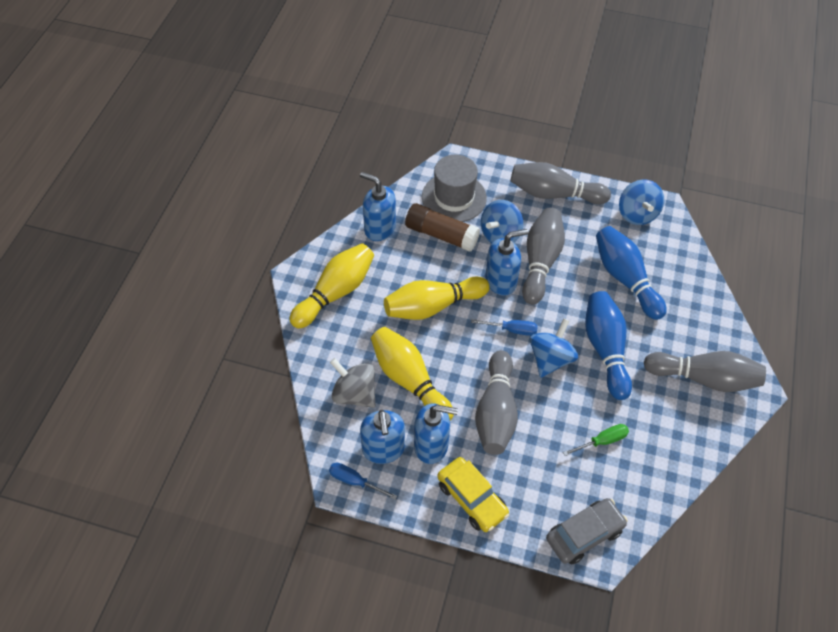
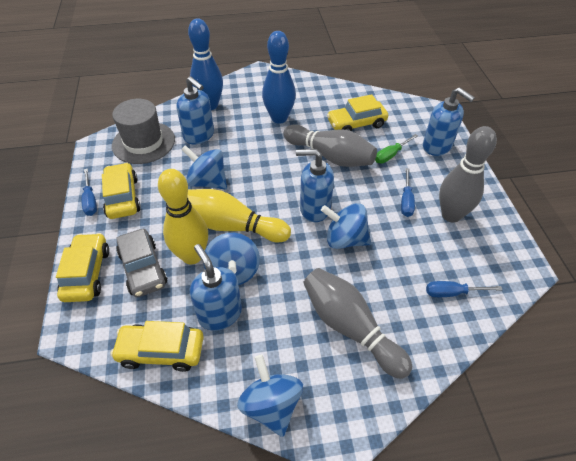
blue screwdriver: 2 -> 3
blue spinning top: 3 -> 4
brown glue stick: 1 -> 0
grey bowling pin: 4 -> 3
grey spinning top: 1 -> 0
yellow bowling pin: 3 -> 2
yellow car: 1 -> 4

